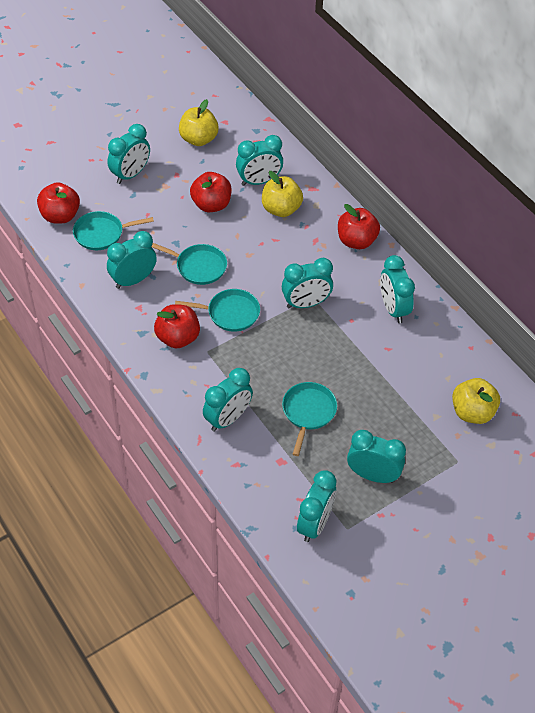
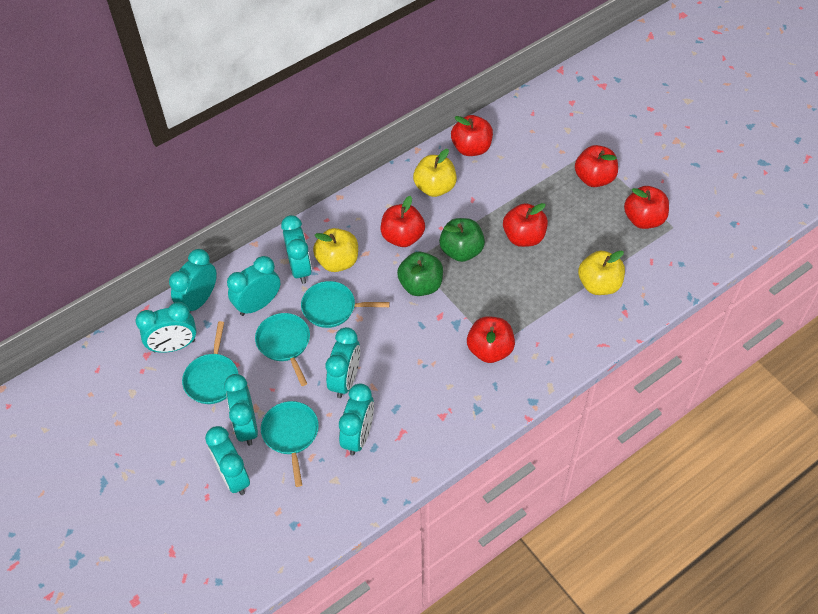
green apple: 0 -> 2
red apple: 4 -> 6

